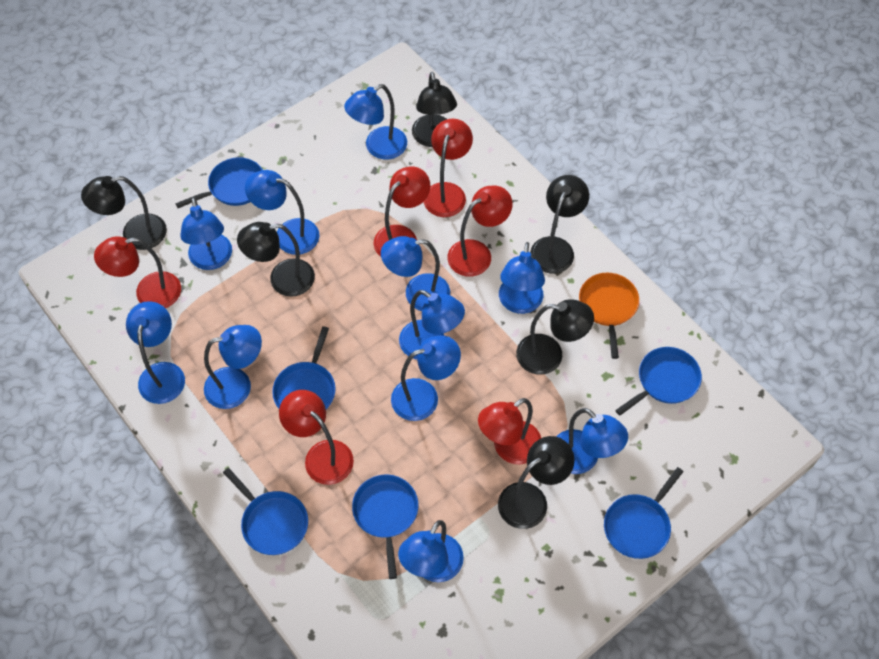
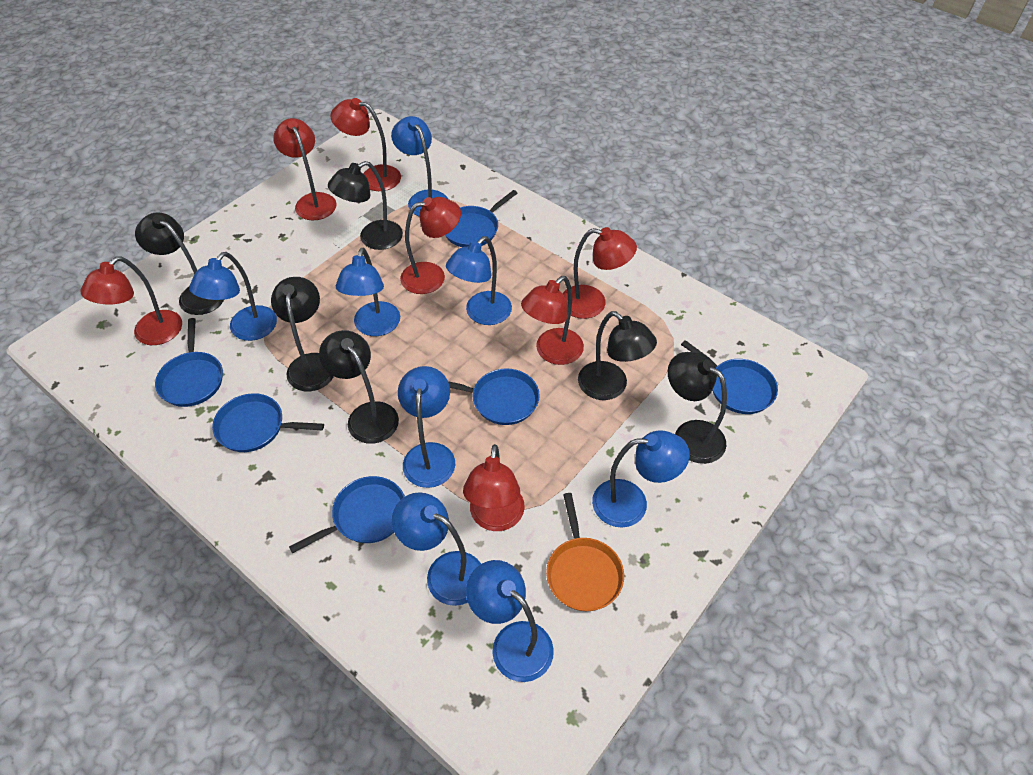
blue lamp: 11 -> 8
red lamp: 6 -> 7

